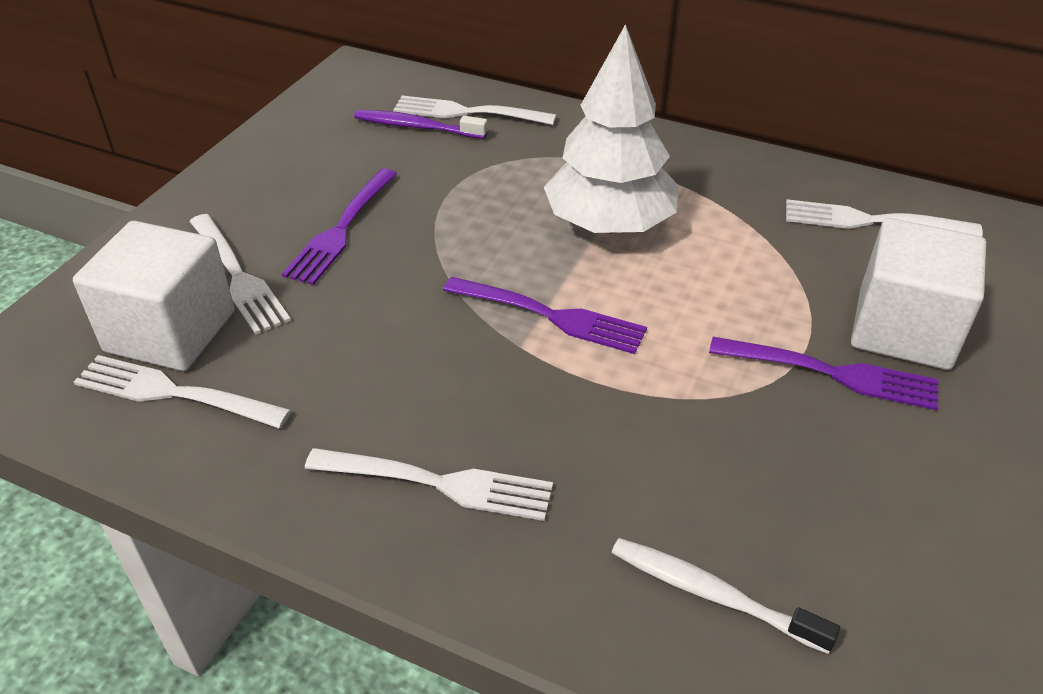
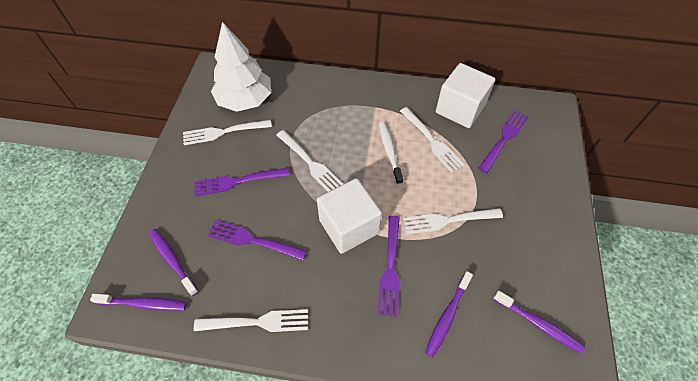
purple fork: 3 -> 4
purple toothbrush: 1 -> 4

